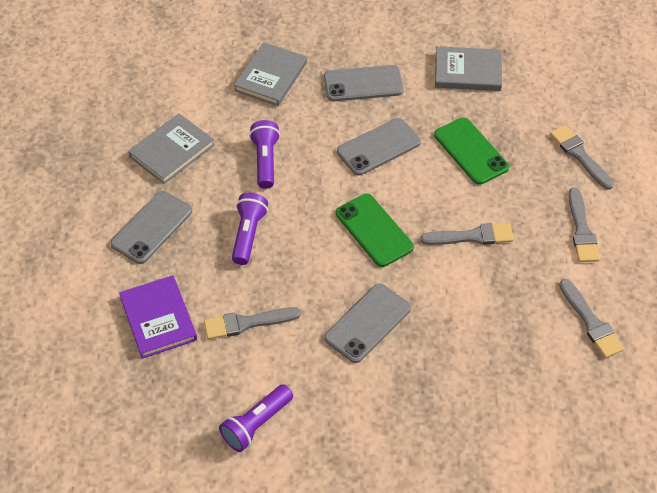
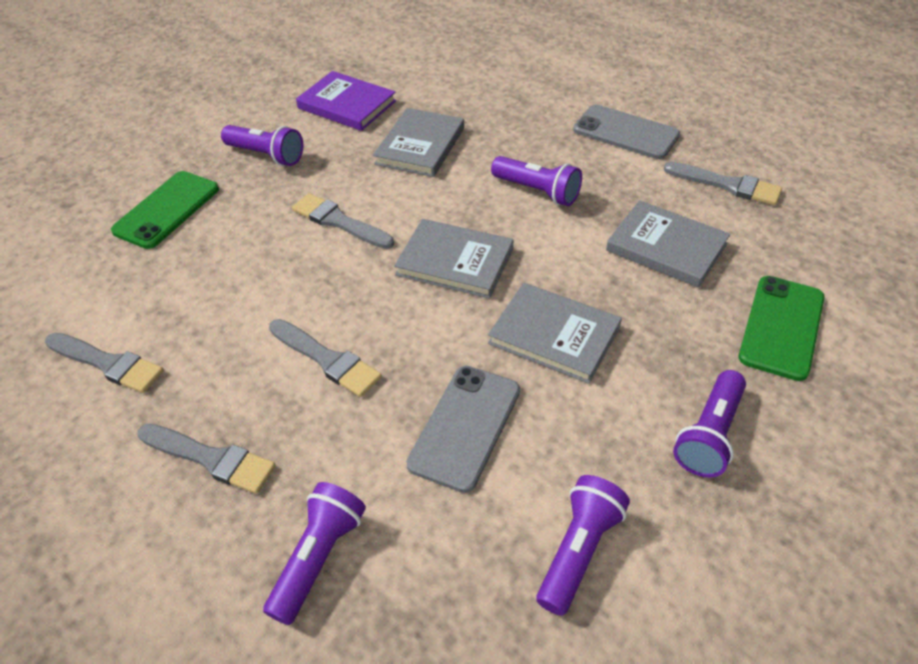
grey book: 3 -> 4
grey phone: 4 -> 2
purple flashlight: 3 -> 5

